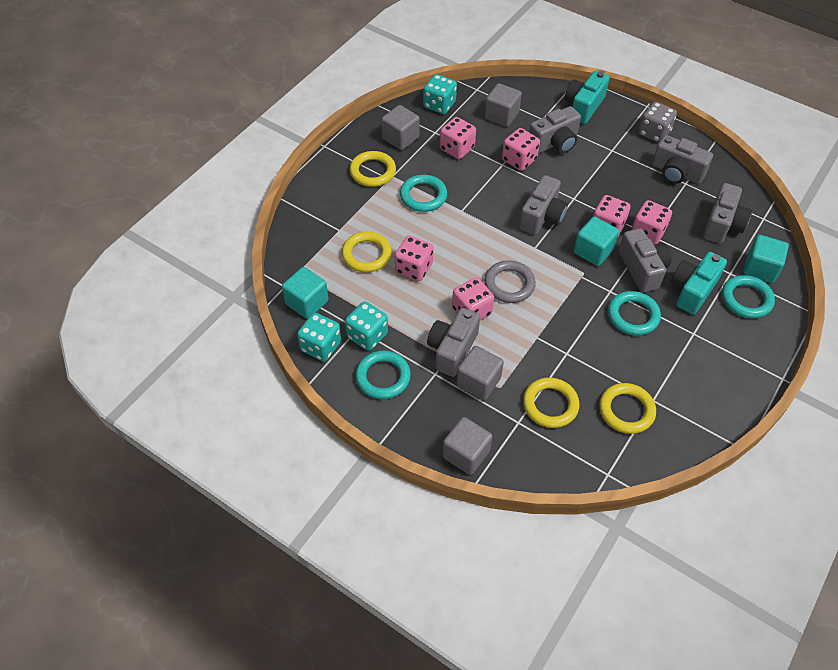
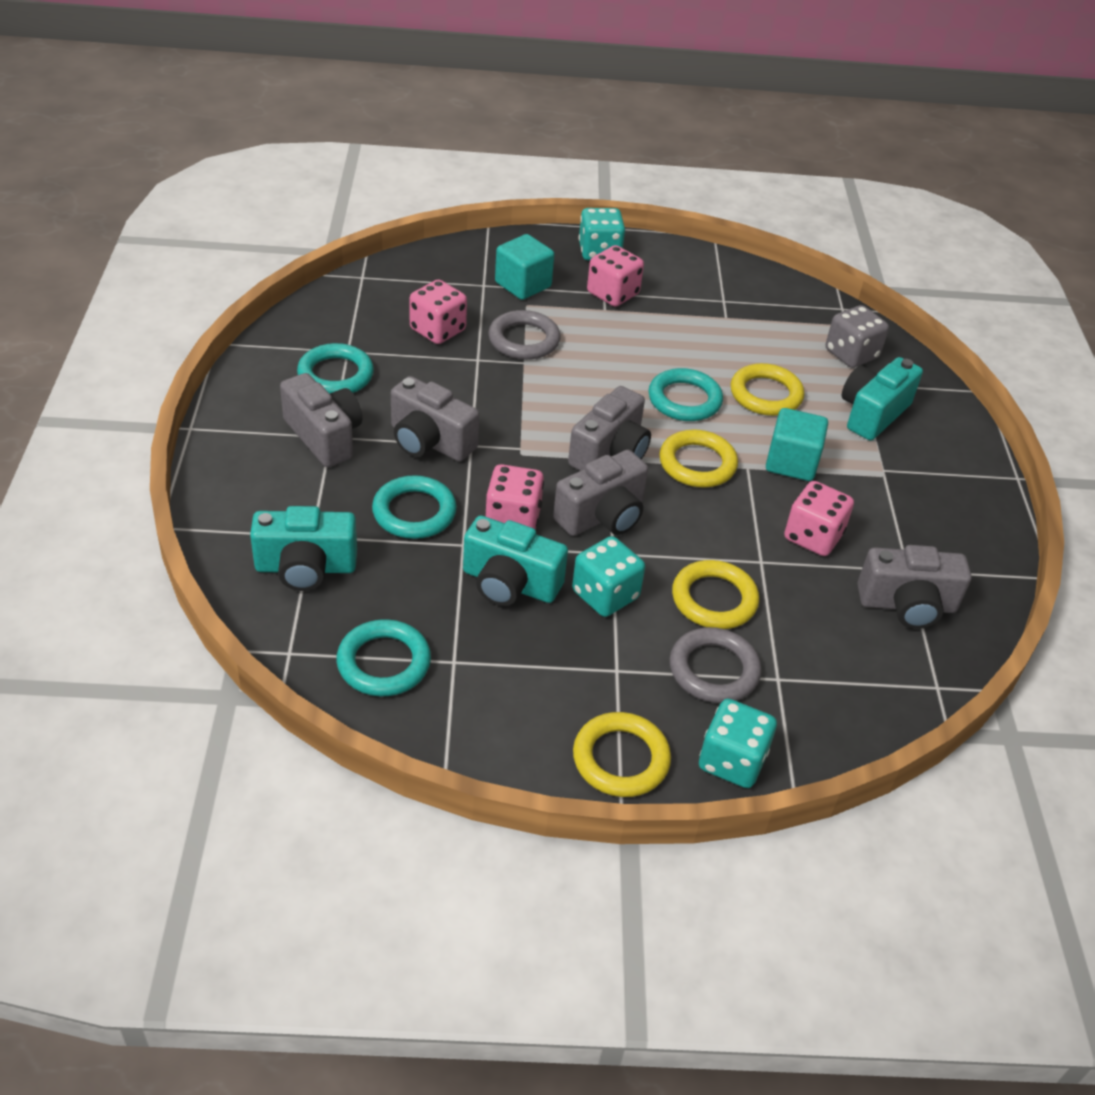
grey camera: 6 -> 5
grey cube: 4 -> 0
grey ring: 1 -> 2
pink dice: 6 -> 4
turquoise camera: 2 -> 3
turquoise cube: 3 -> 2

